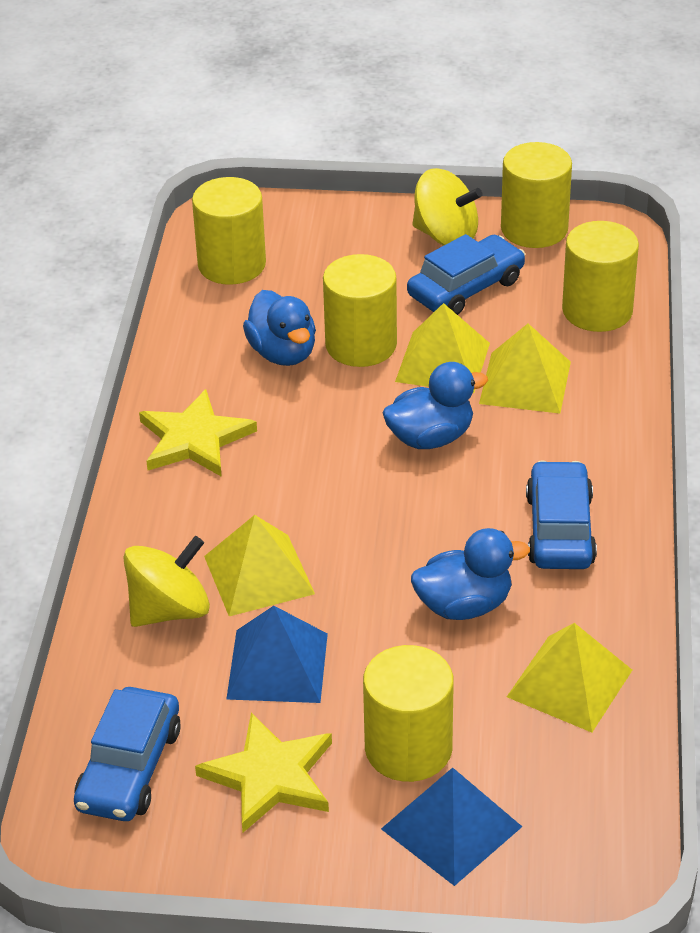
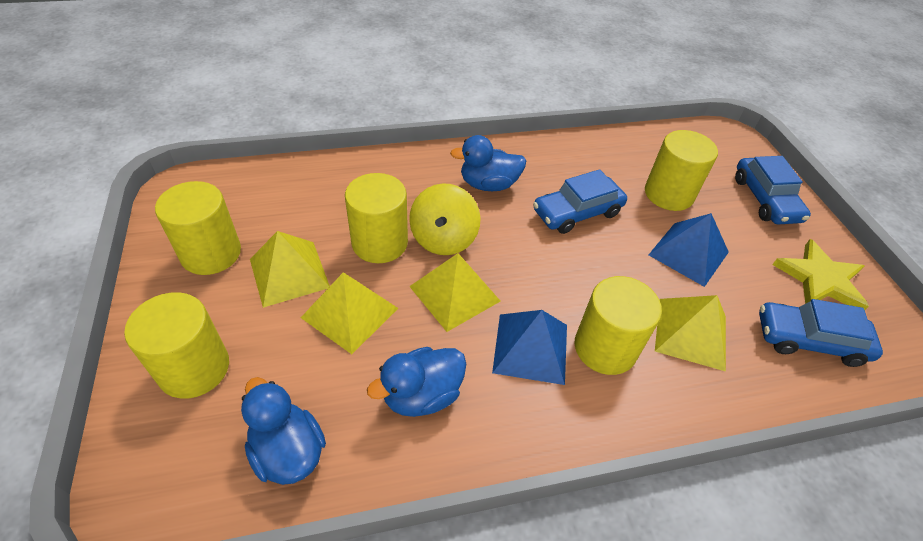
yellow spinning top: 2 -> 1
yellow star: 2 -> 1

